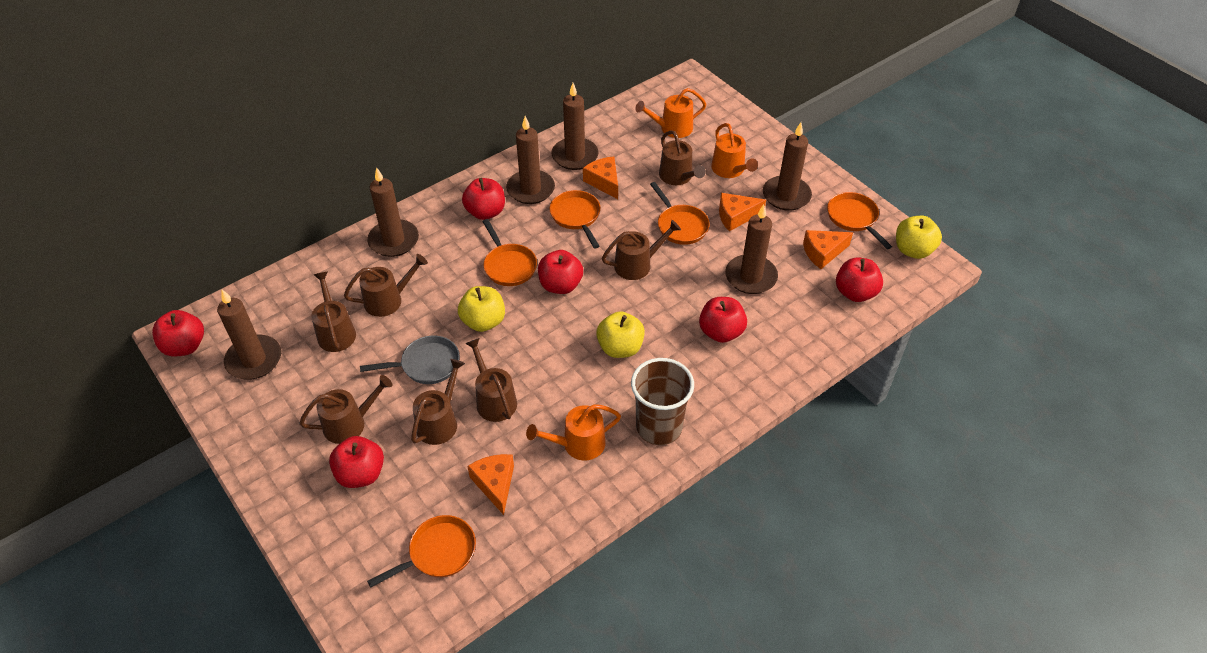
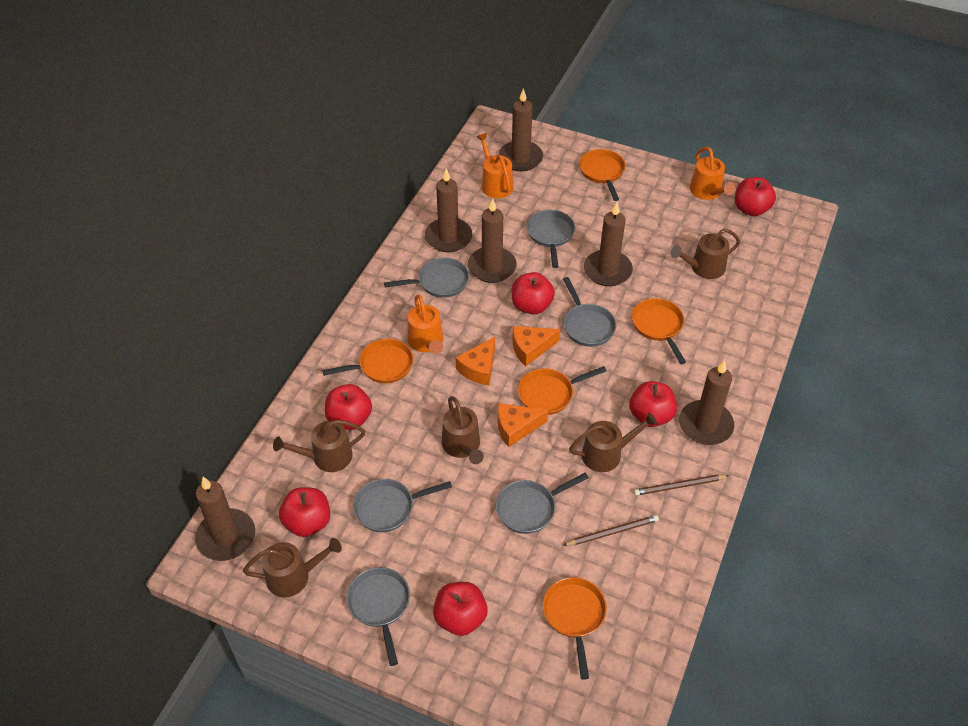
brown cup: 1 -> 0
brown pencil: 0 -> 2
brown watering can: 7 -> 5
grey pan: 1 -> 6
orange cheese: 4 -> 3
yellow apple: 3 -> 0

